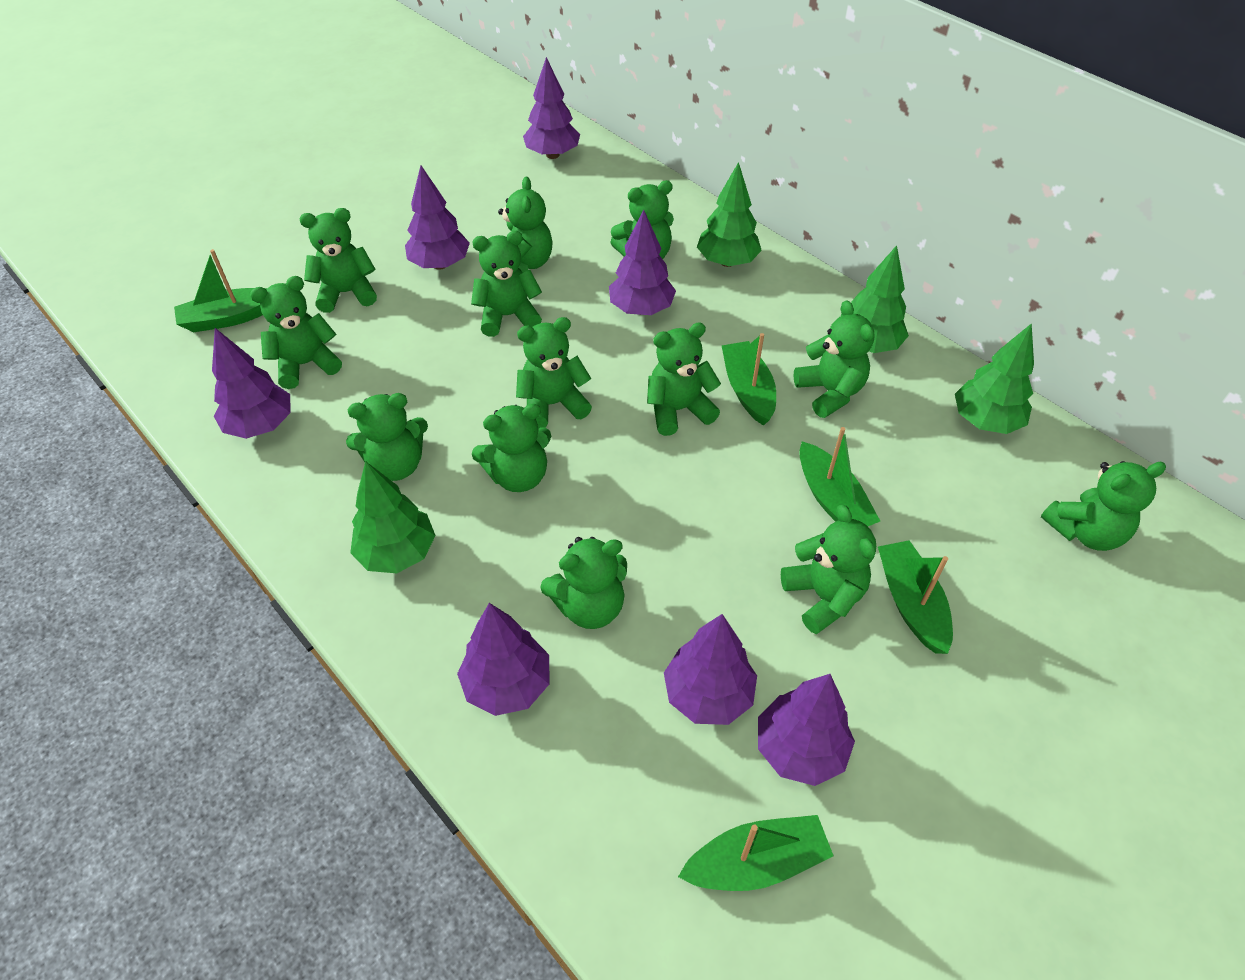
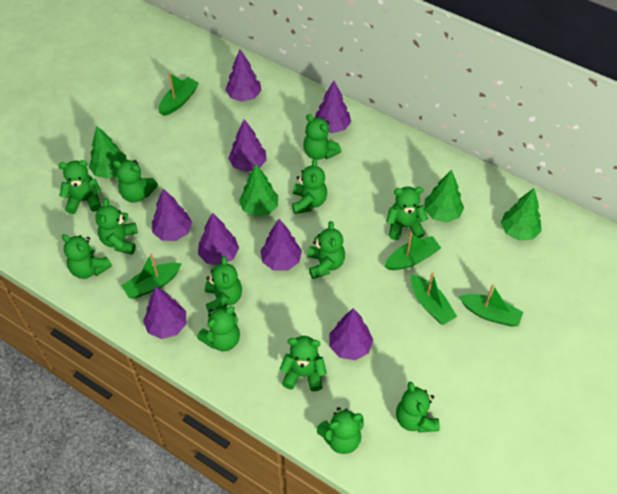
purple tree: 7 -> 8

